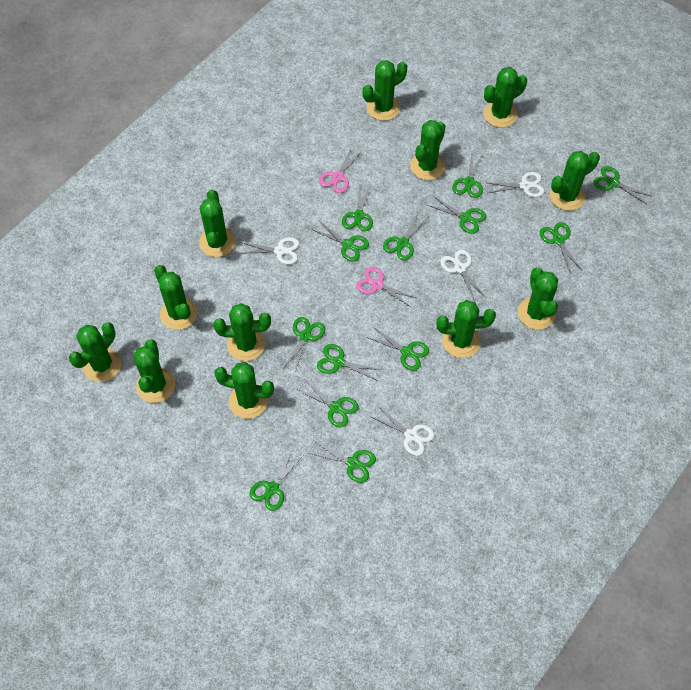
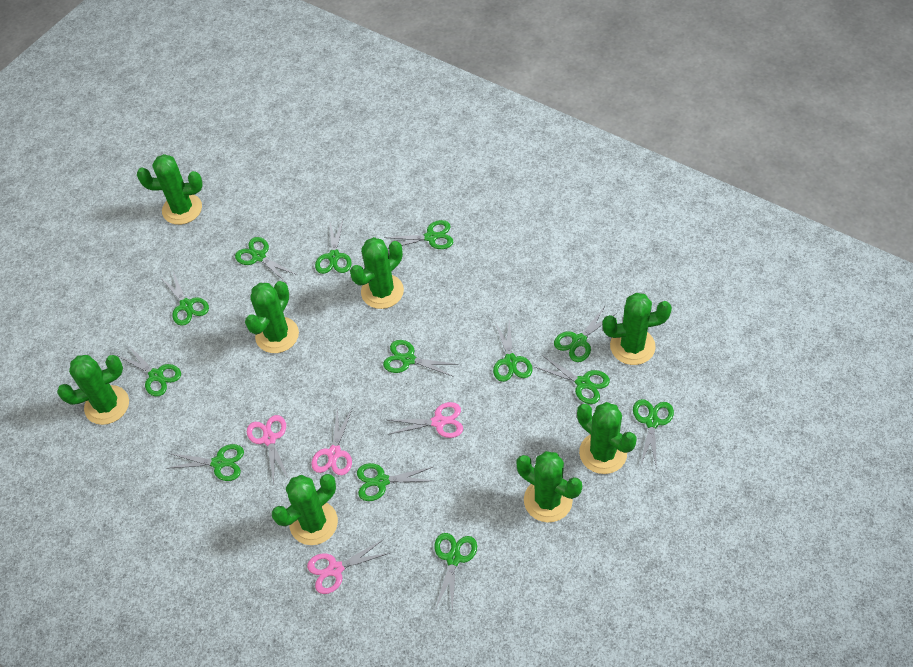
green cactus: 12 -> 8
pink scissors: 2 -> 4
white scissors: 4 -> 0

